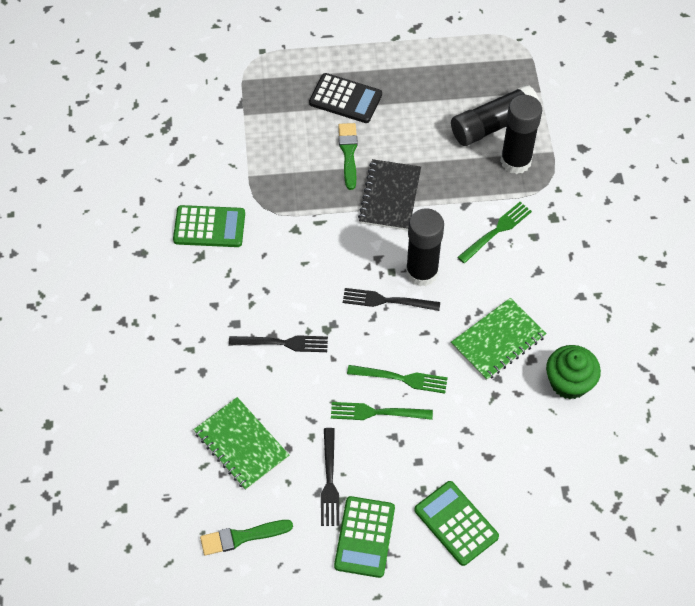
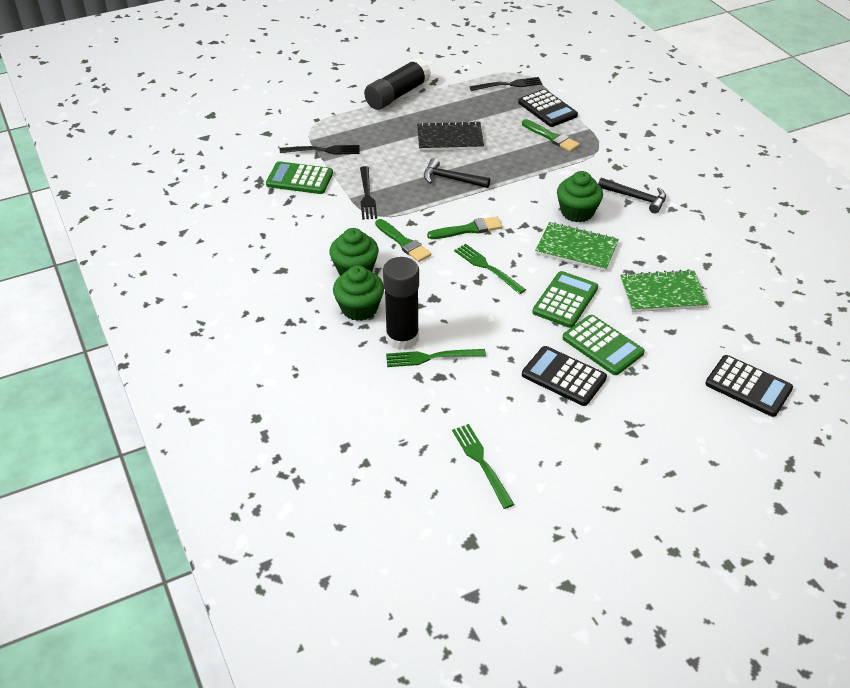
black calculator: 1 -> 3
black glue stick: 3 -> 2
black hammer: 0 -> 2
green brush: 2 -> 3
green cupcake: 1 -> 3

